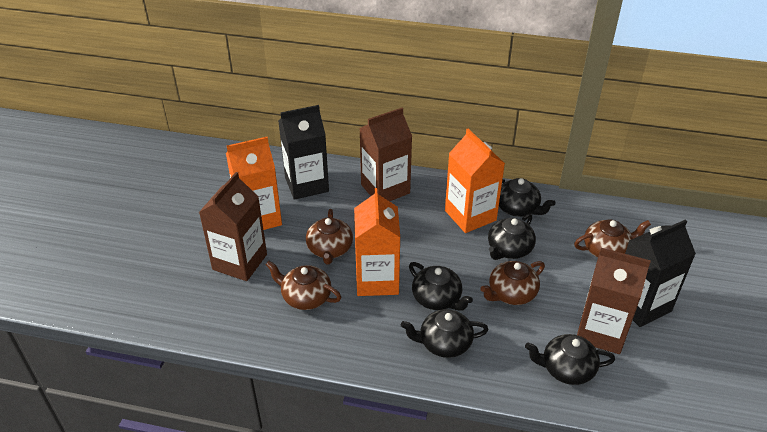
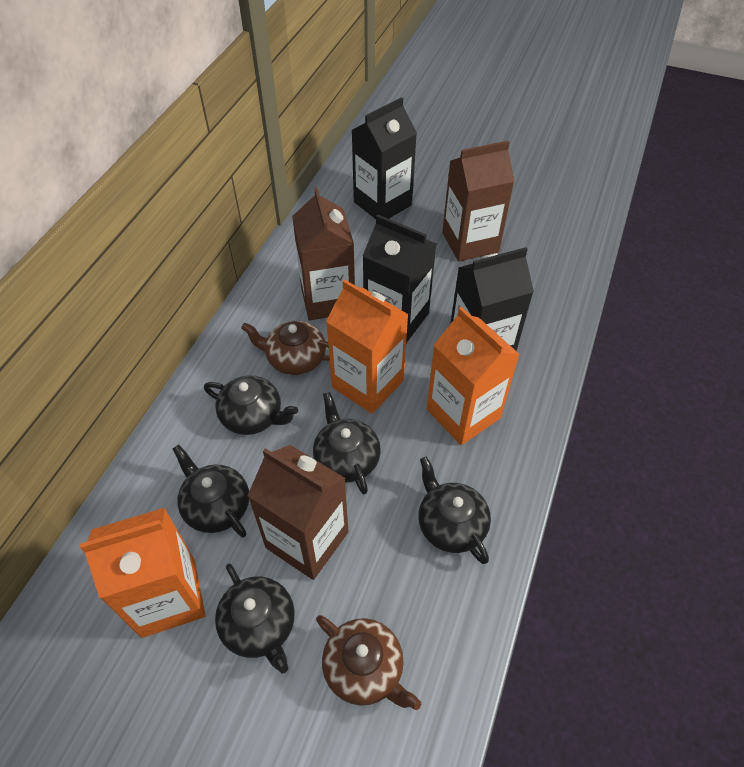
black carton: 2 -> 3
brown teapot: 4 -> 2

